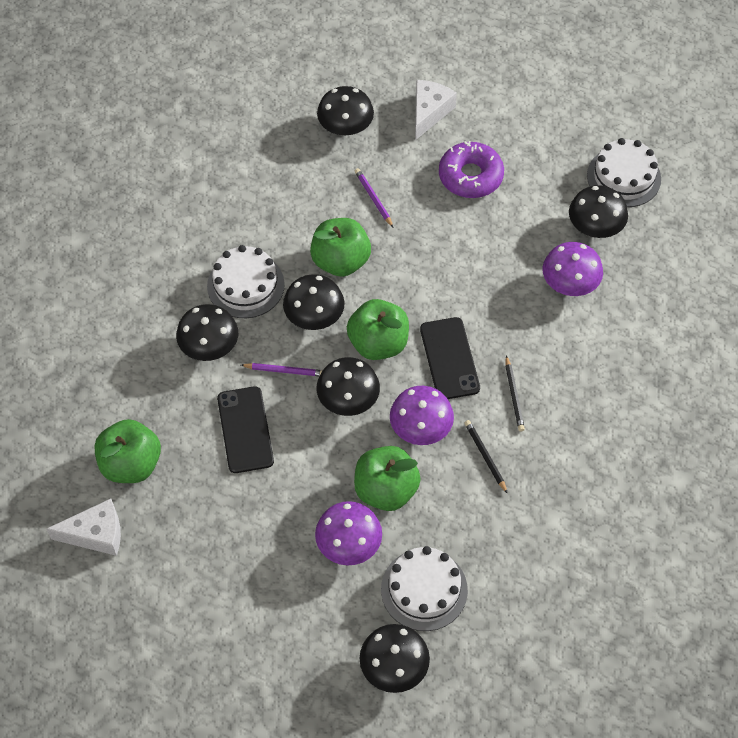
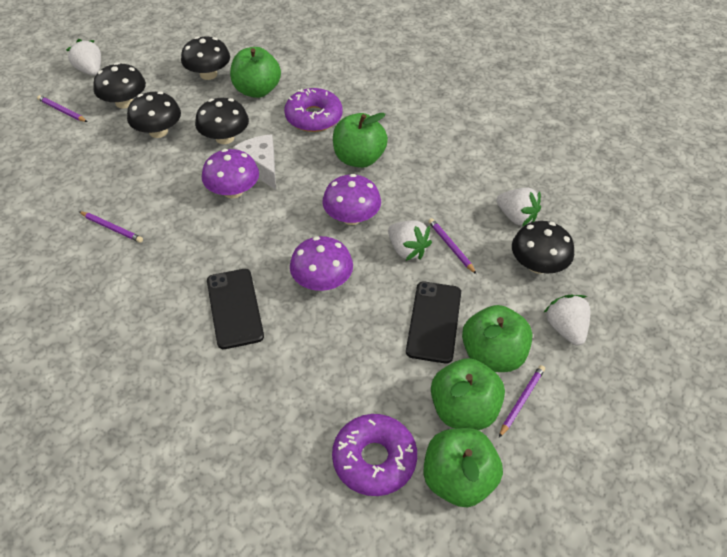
black mushroom: 6 -> 5
black pencil: 2 -> 0
green apple: 4 -> 5
purple donut: 1 -> 2
purple pencil: 2 -> 4
white cake: 3 -> 0
white cheese: 2 -> 1
white strawberry: 0 -> 4

